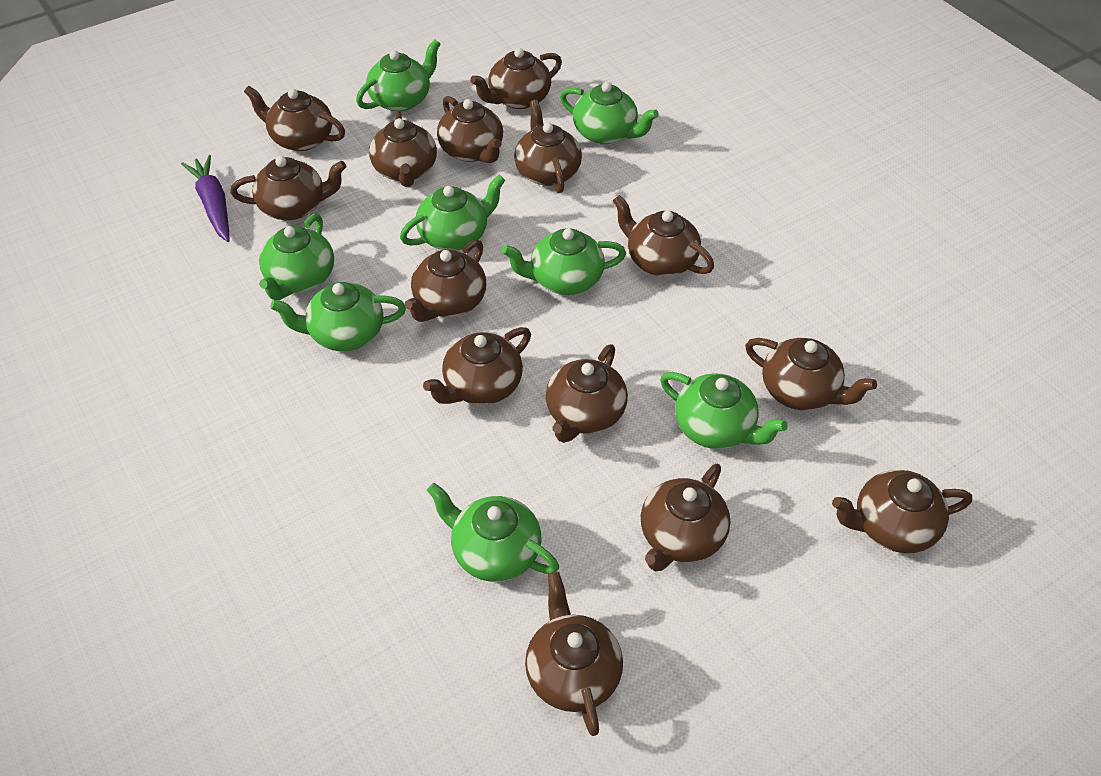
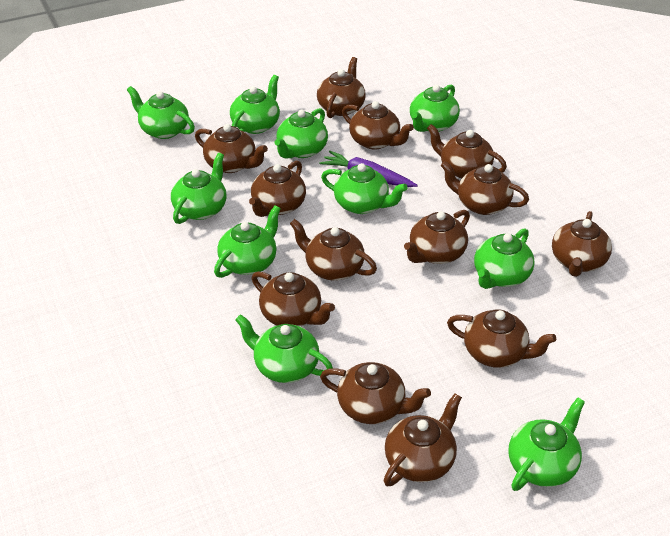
brown teapot: 14 -> 13
green teapot: 8 -> 10

